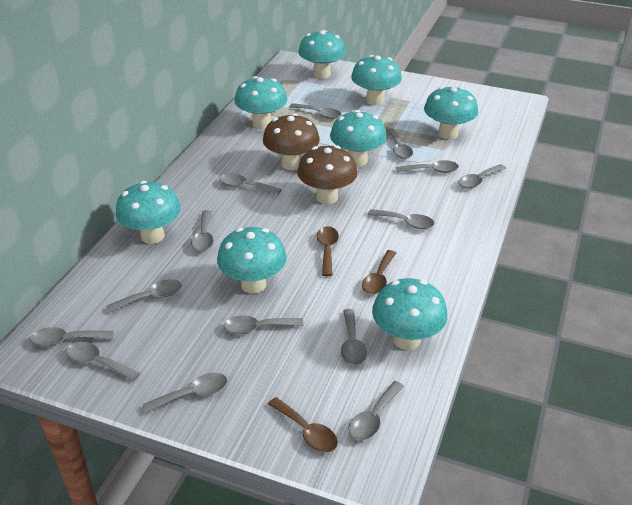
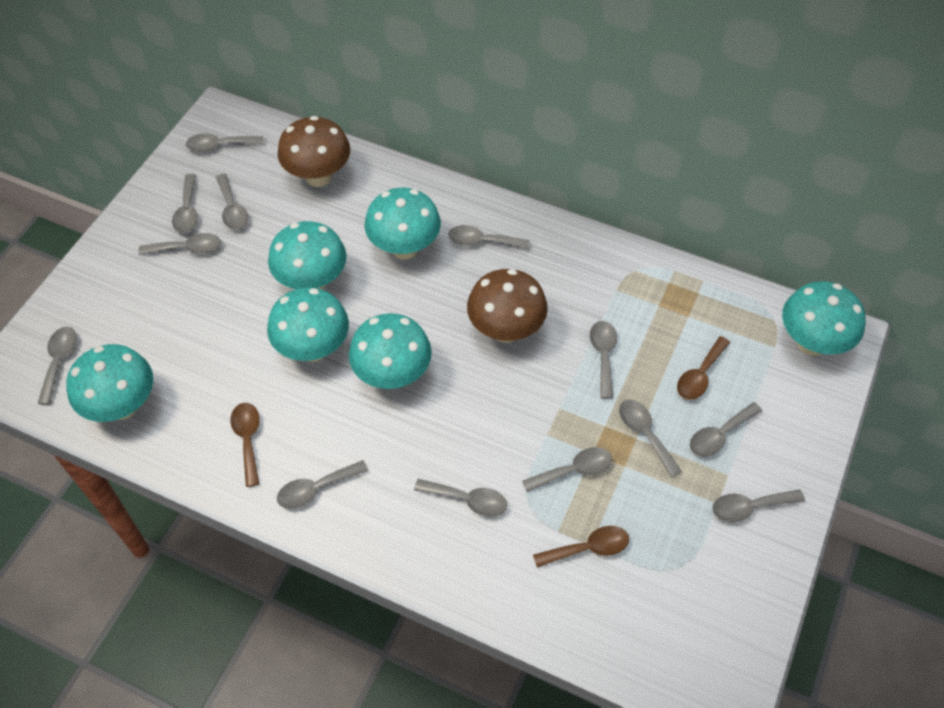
grey spoon: 14 -> 13
turquoise mushroom: 8 -> 6

